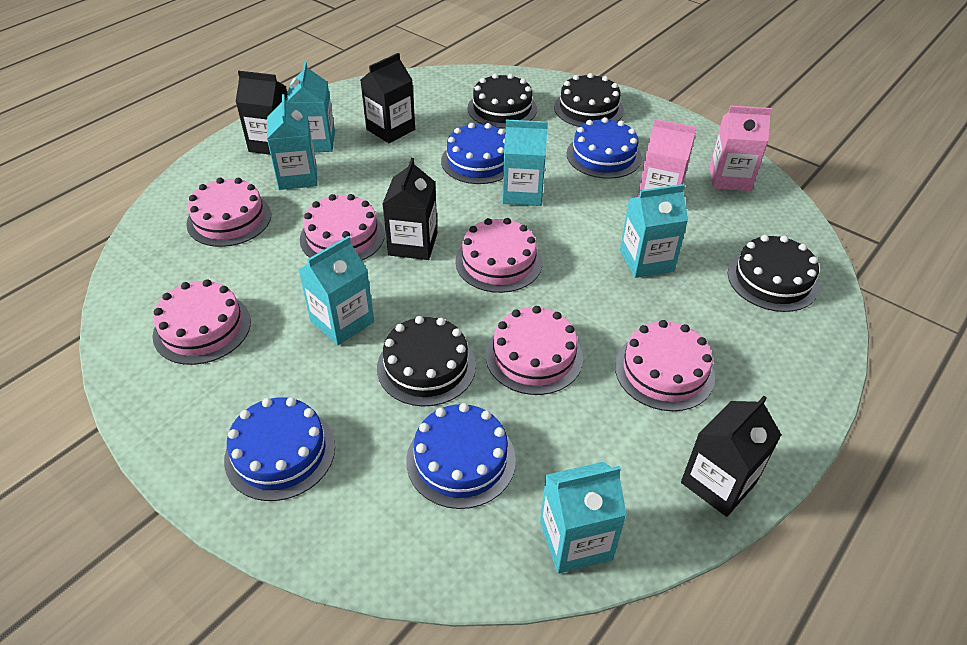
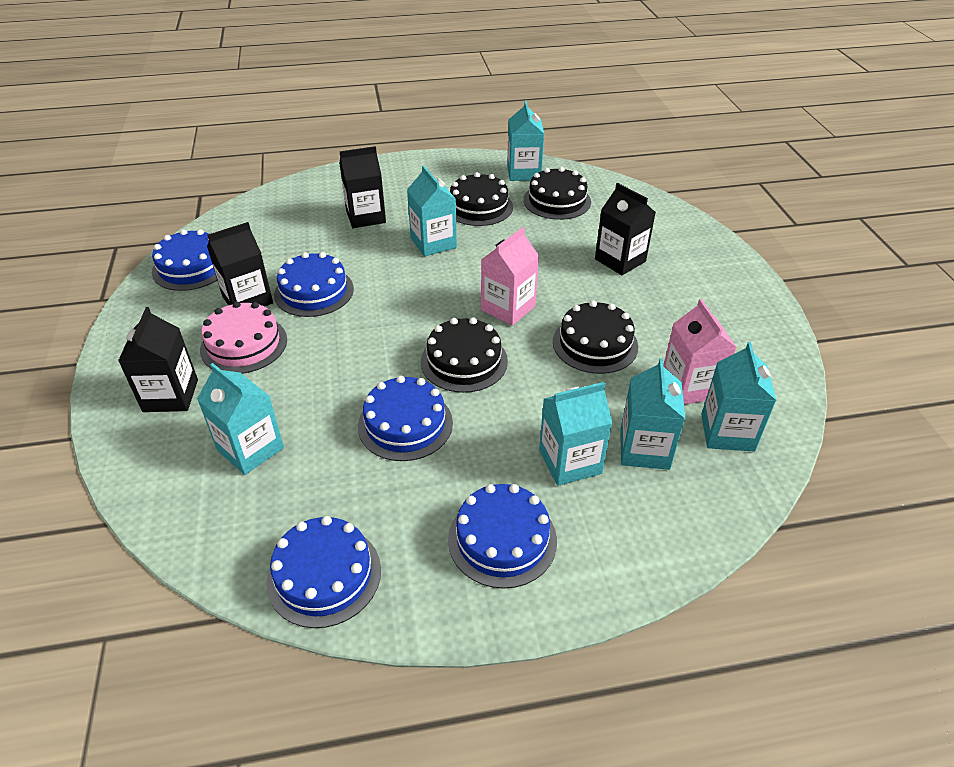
blue cake: 4 -> 5
pink cake: 6 -> 1

